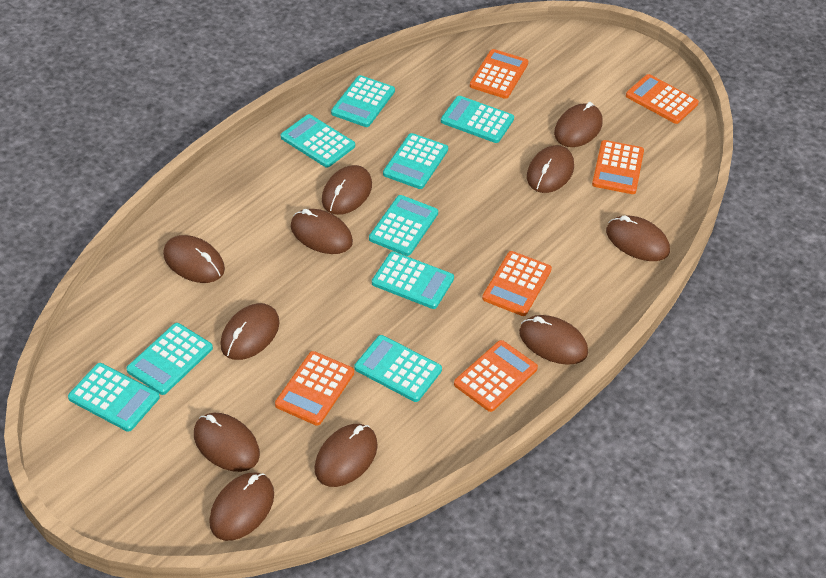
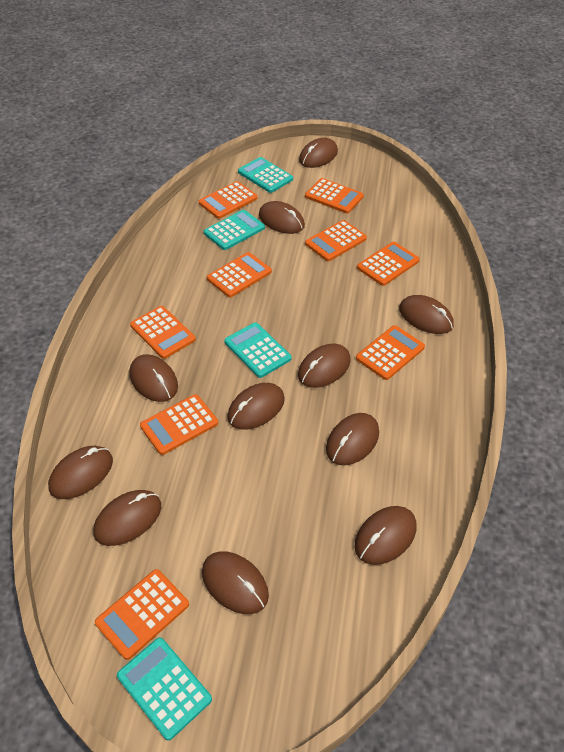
orange calculator: 6 -> 9
turquoise calculator: 9 -> 4

